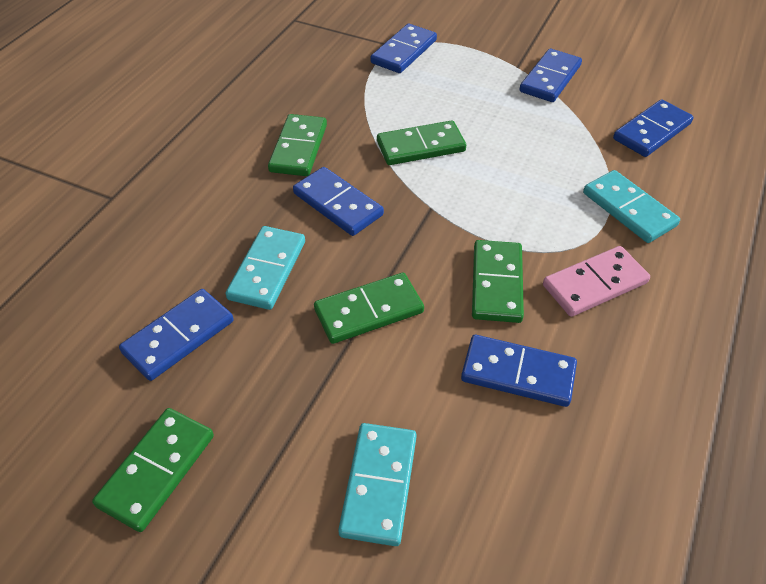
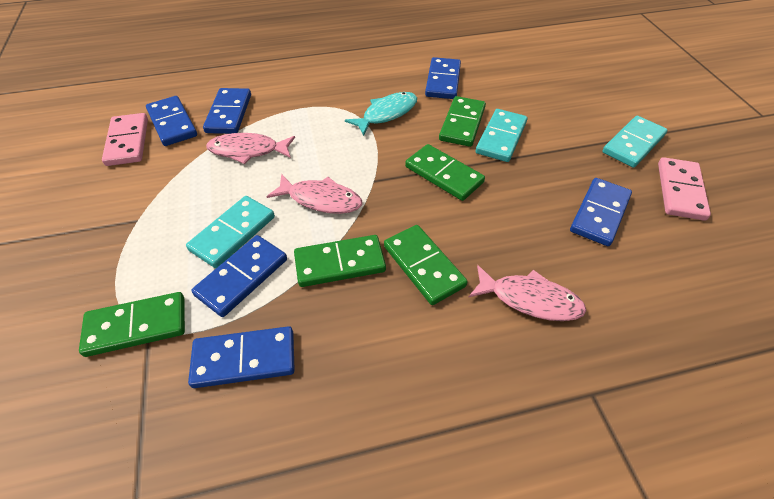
pink domino: 1 -> 2
pink fish: 0 -> 3
turquoise fish: 0 -> 1

